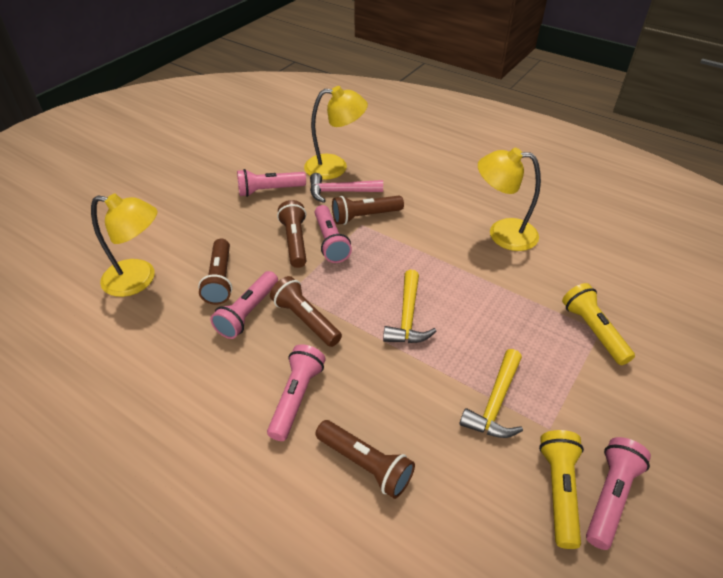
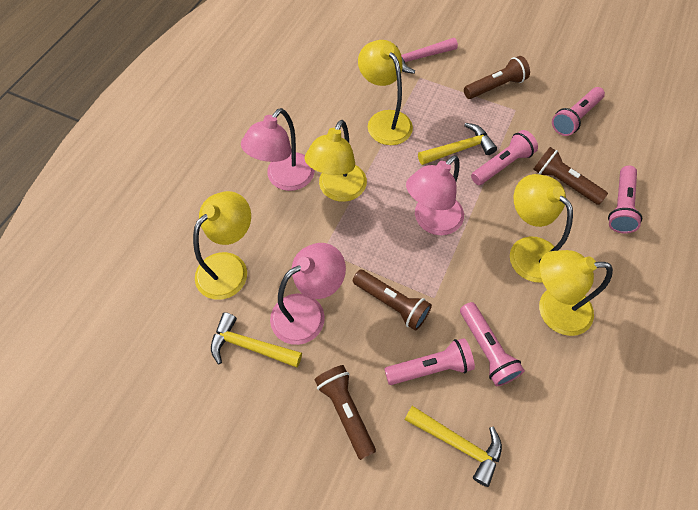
brown flashlight: 5 -> 4
pink lamp: 0 -> 3
yellow flashlight: 2 -> 0
yellow hammer: 2 -> 3
yellow lamp: 3 -> 5

